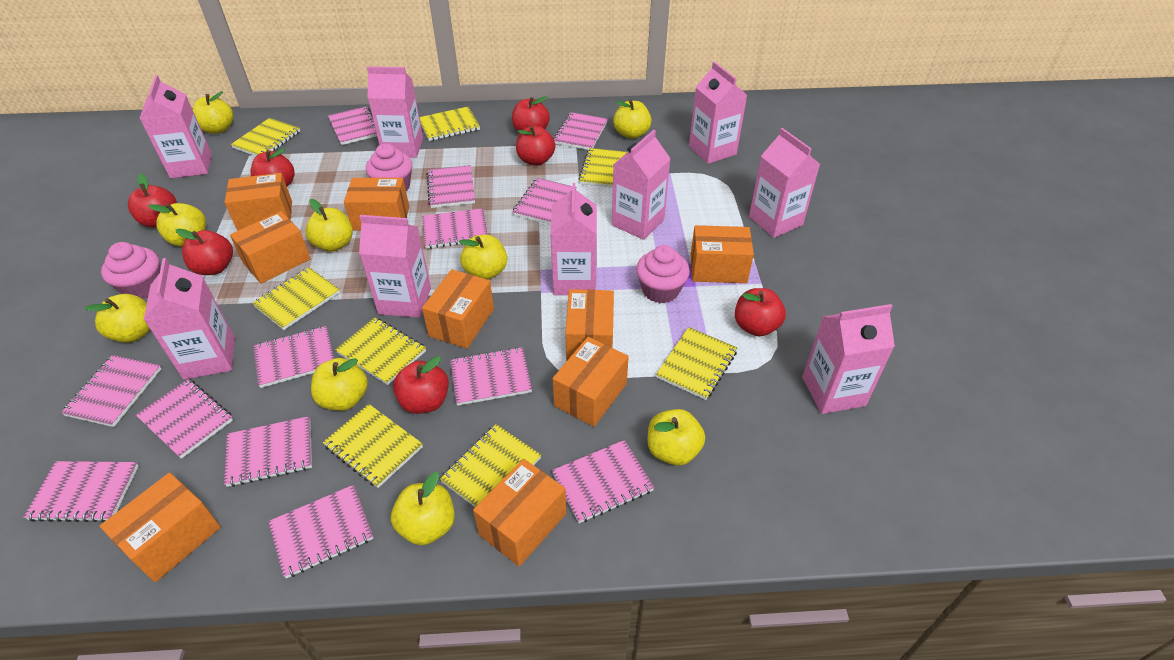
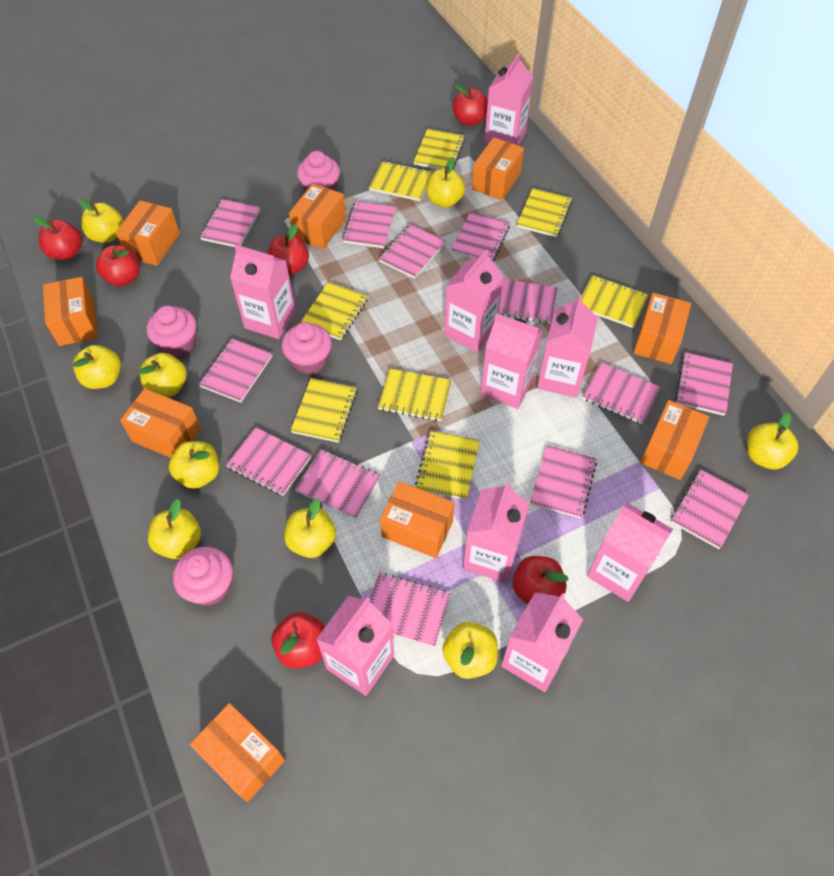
pink cupcake: 3 -> 4
red apple: 7 -> 6

